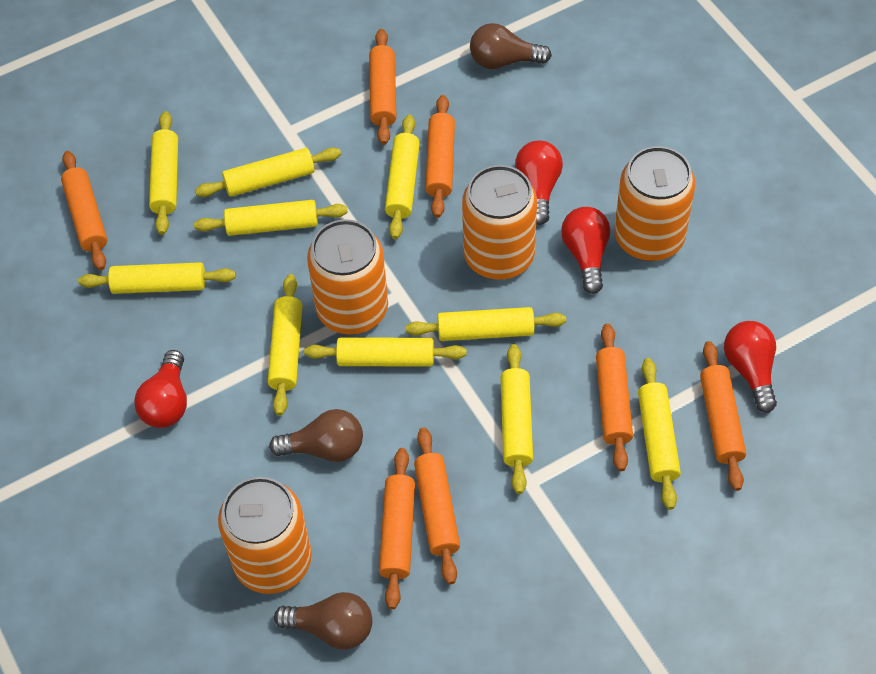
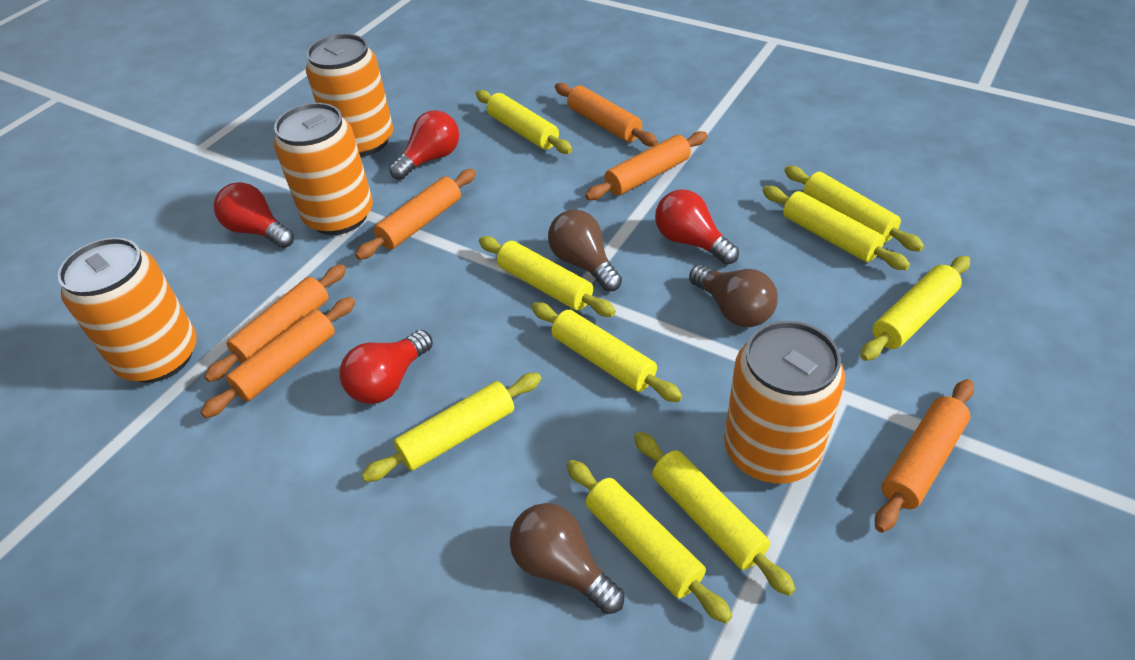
orange rolling pin: 7 -> 6
yellow rolling pin: 10 -> 9

